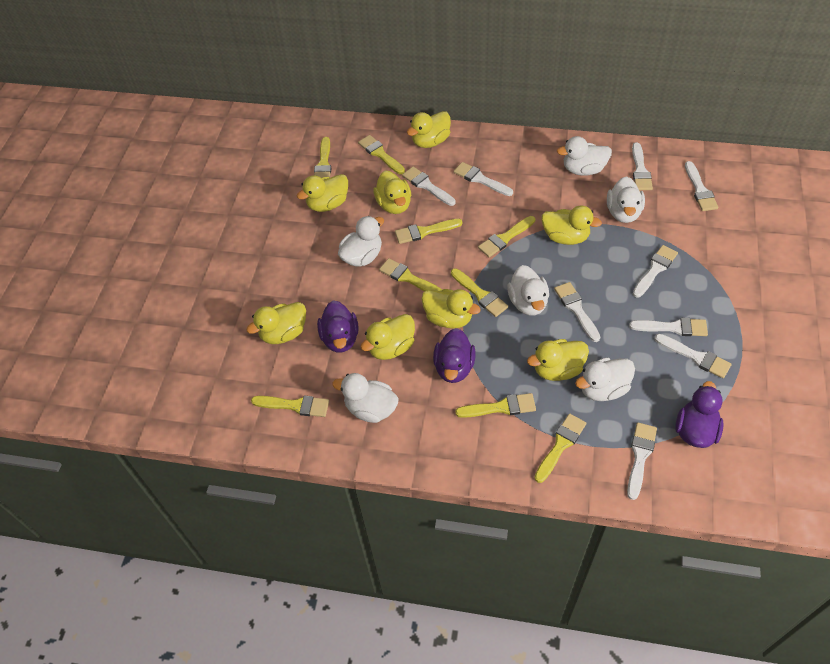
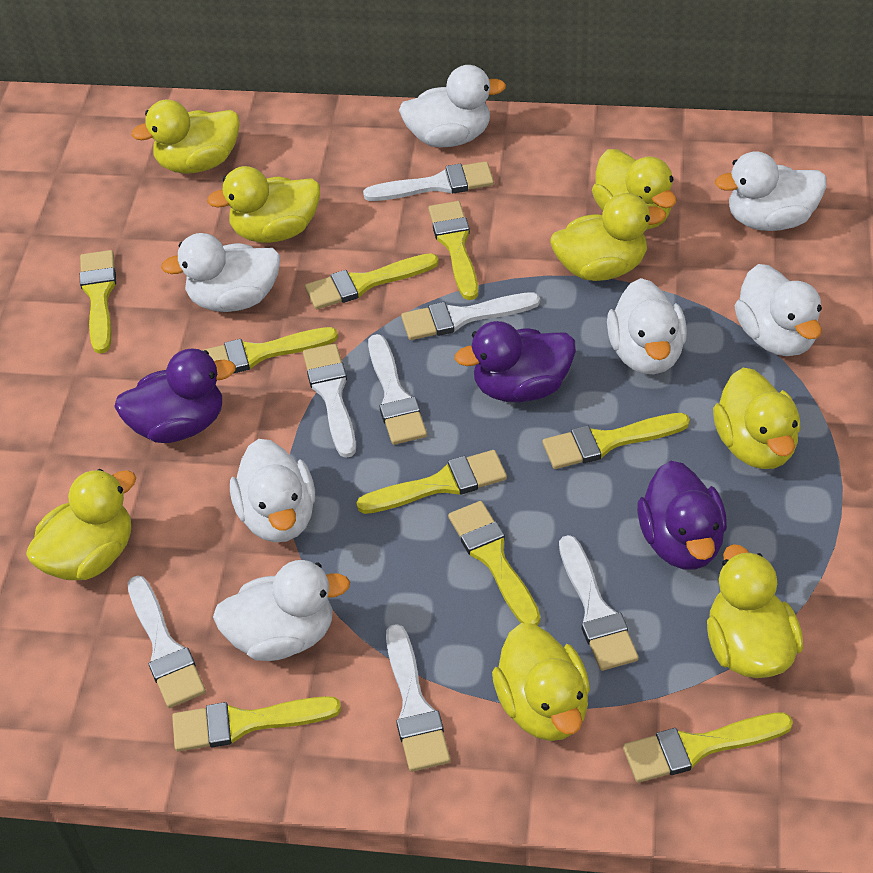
white brush: 9 -> 7
white duck: 6 -> 7

